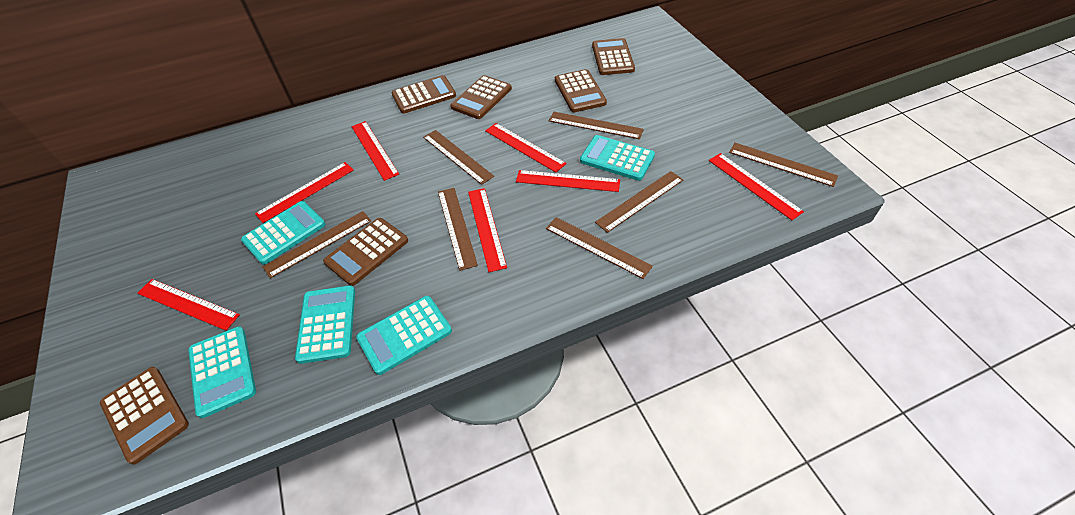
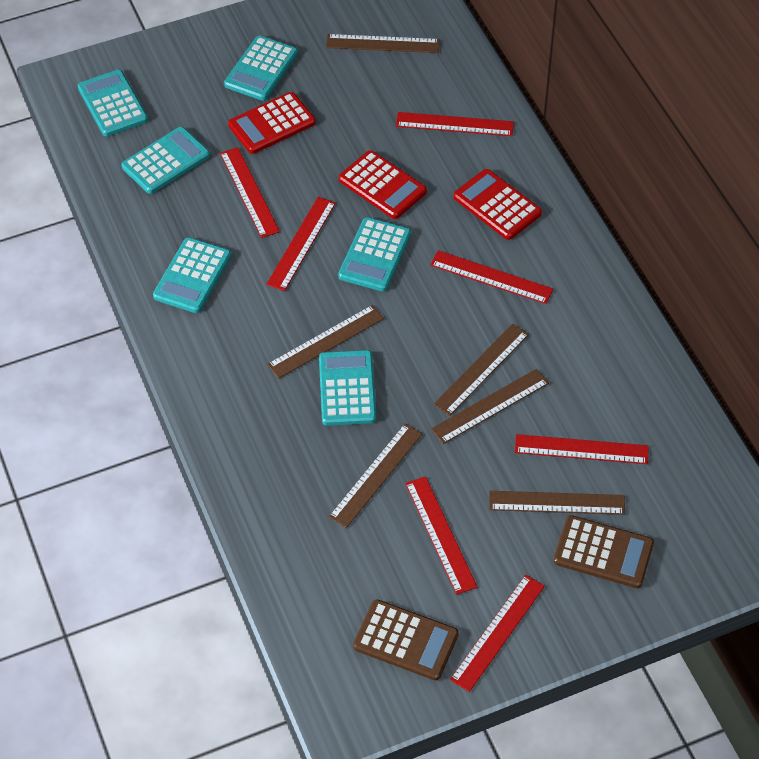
brown calculator: 6 -> 2
brown ruler: 7 -> 6
red calculator: 0 -> 3
turquoise calculator: 5 -> 6

